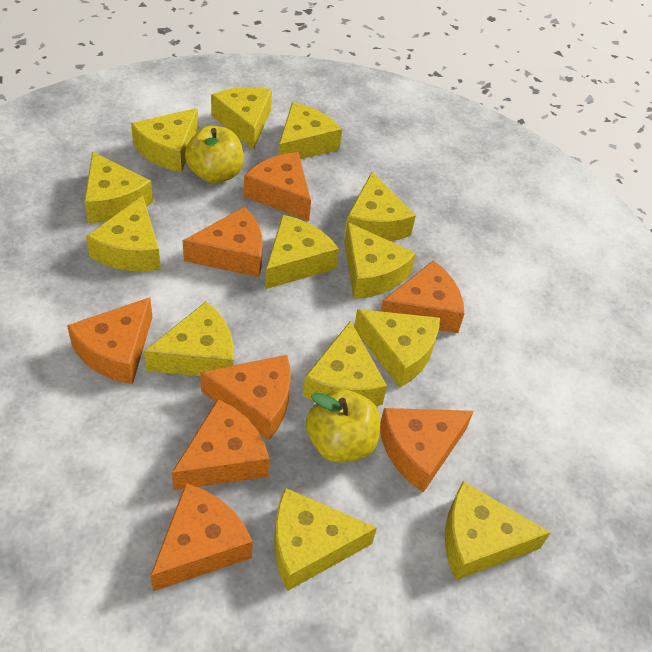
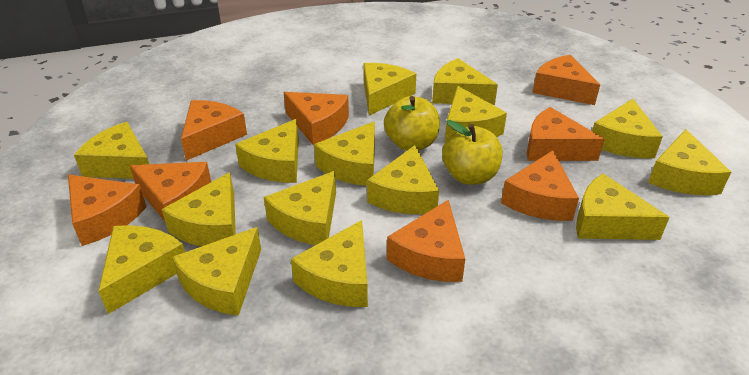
yellow cheese: 13 -> 15

